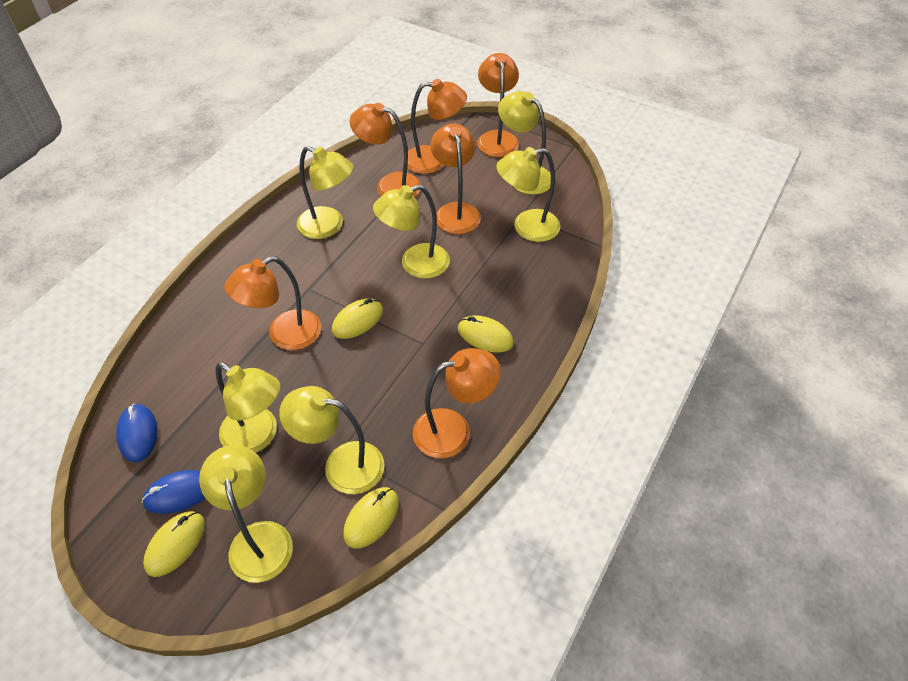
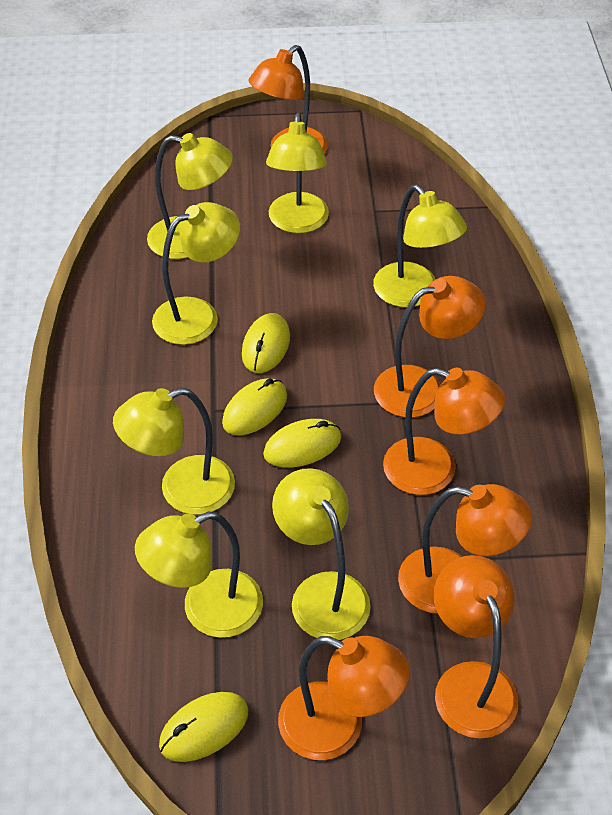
blue mouse: 2 -> 0

